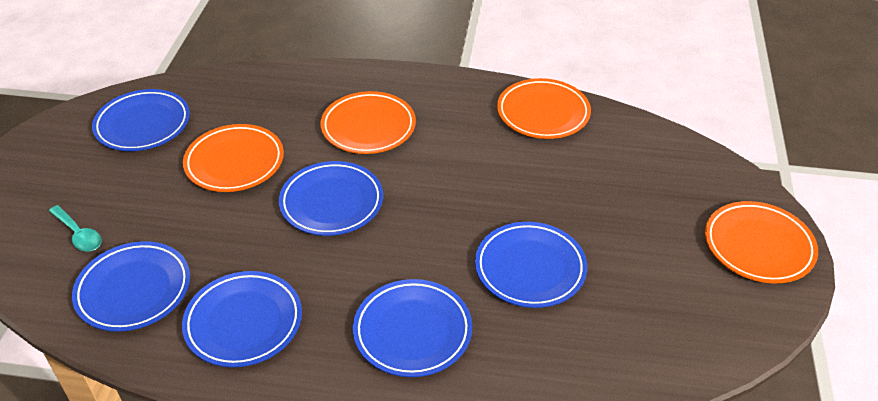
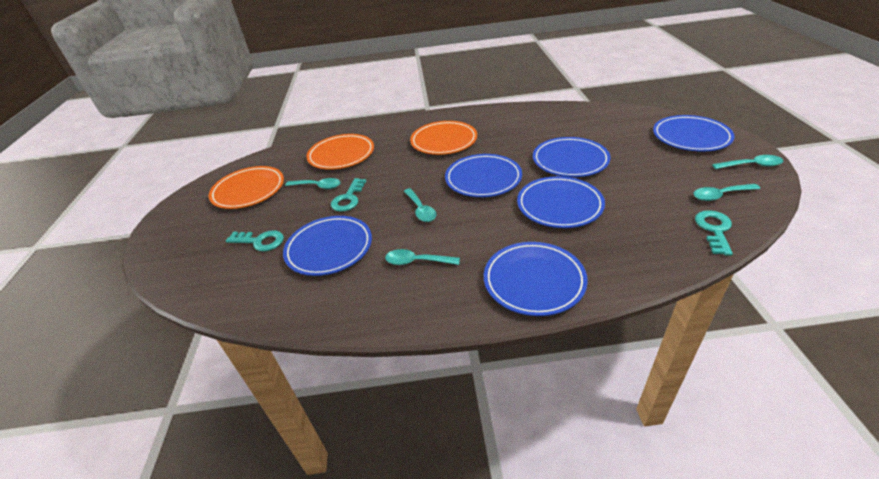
orange plate: 4 -> 3
turquoise key: 0 -> 3
turquoise spoon: 1 -> 5

